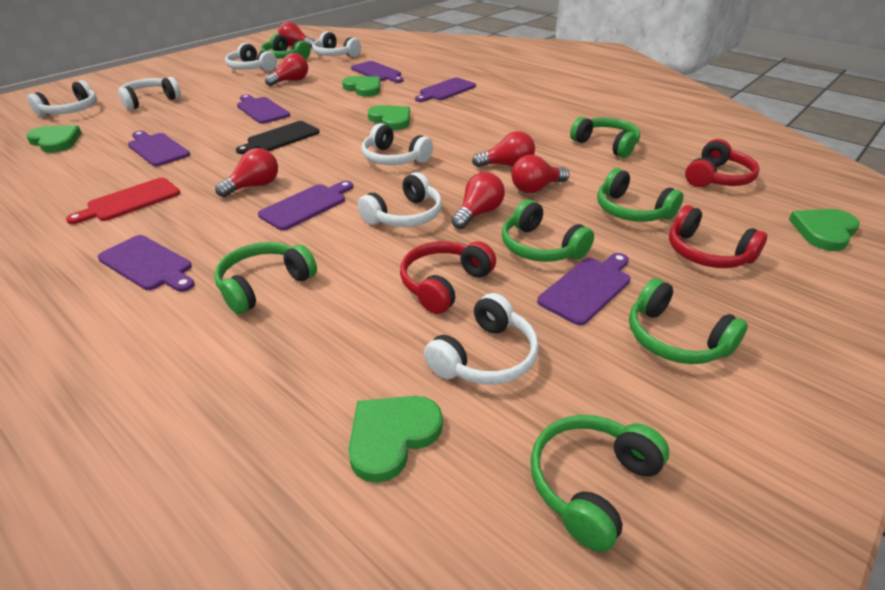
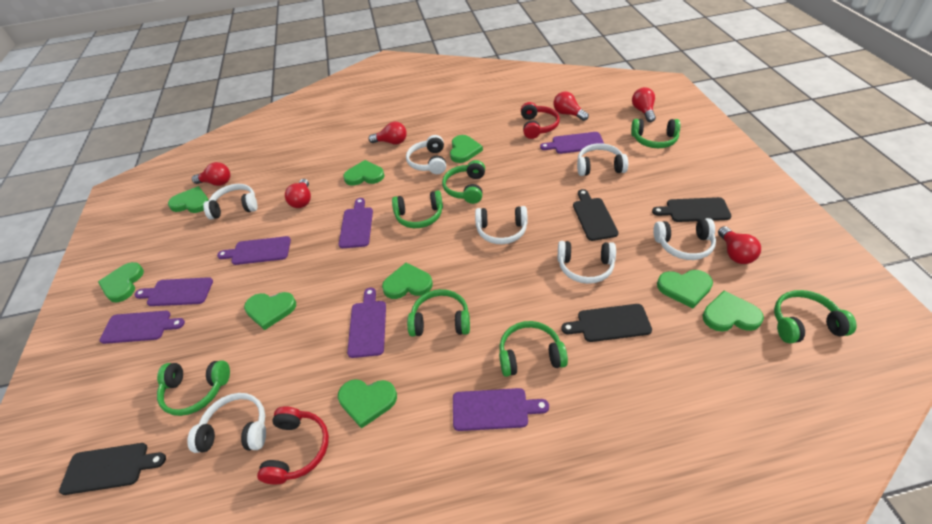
black cutting board: 1 -> 4
green heart: 5 -> 9
red cutting board: 1 -> 0
red headphones: 3 -> 2

